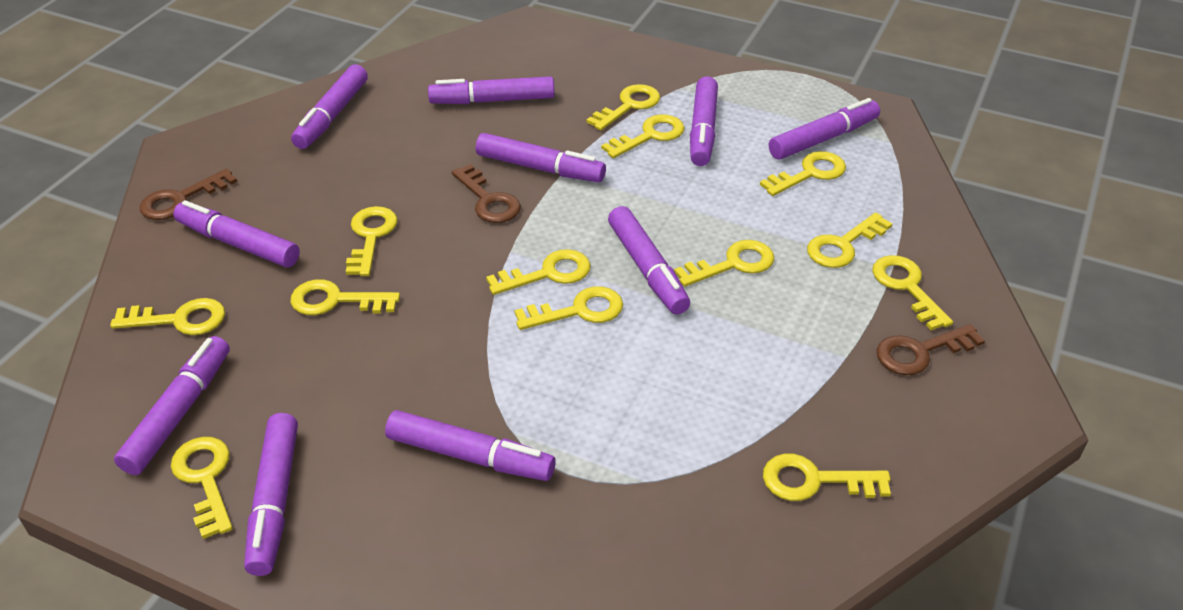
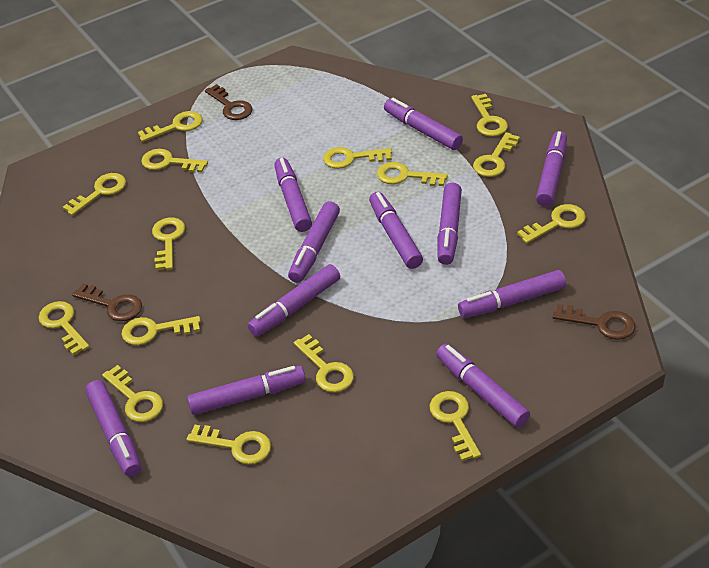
purple marker: 10 -> 11
yellow key: 13 -> 15

